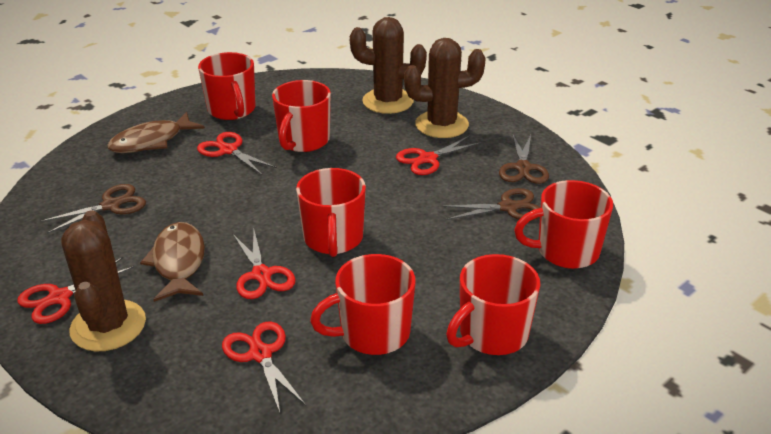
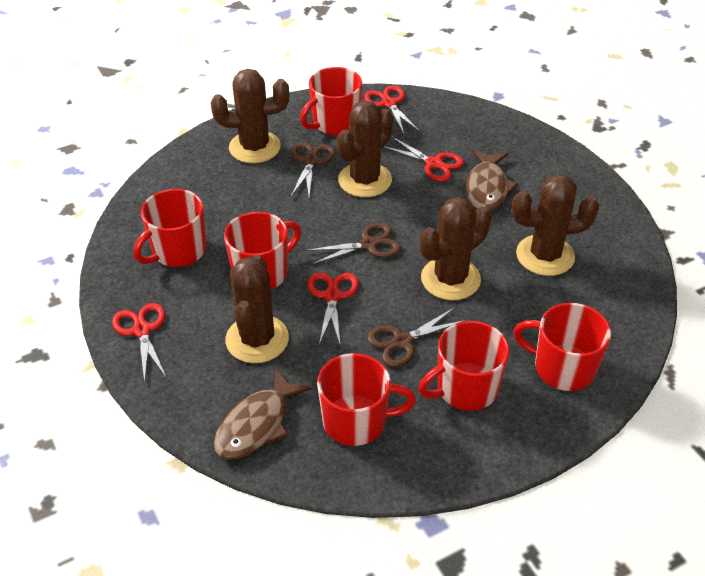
brown cactus: 3 -> 5
red scissors: 5 -> 4

